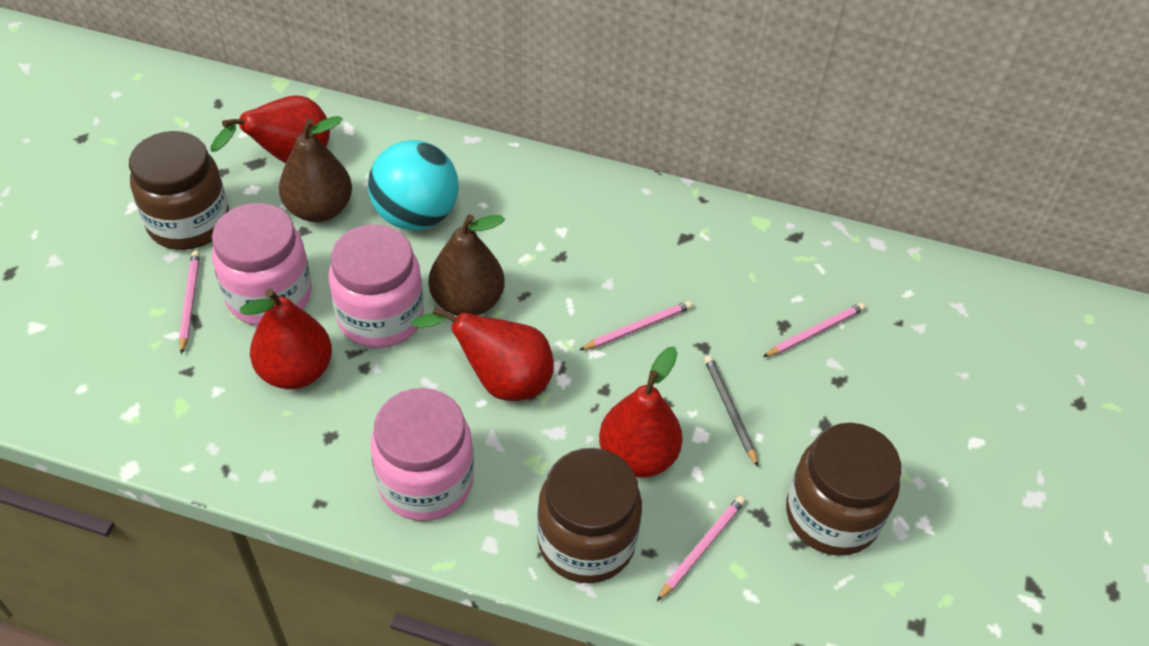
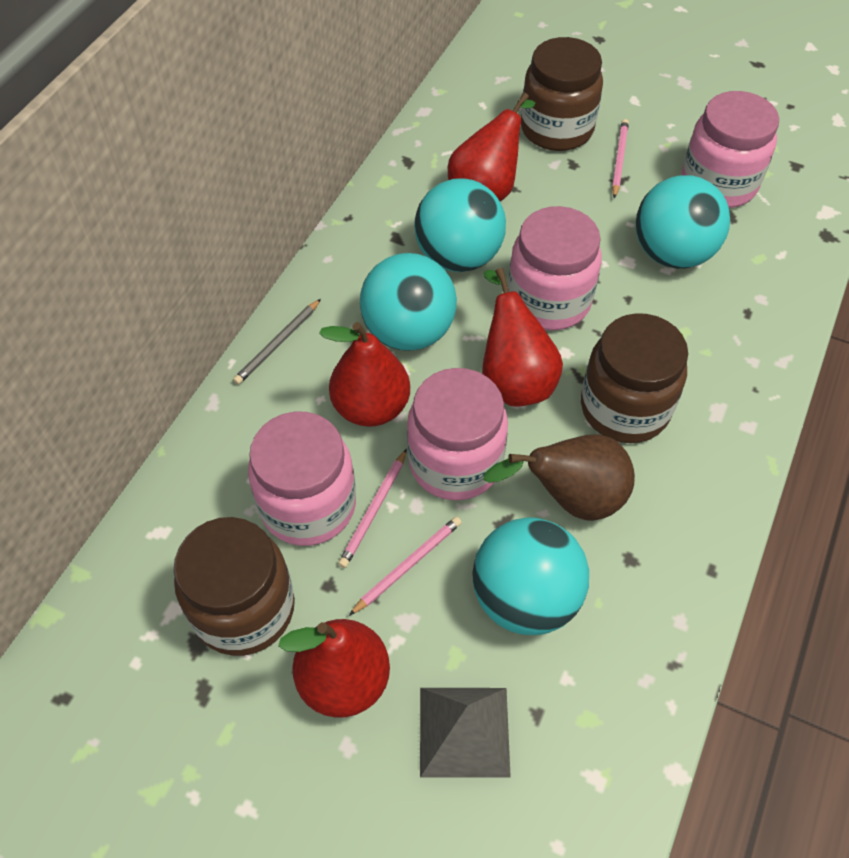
brown pear: 2 -> 1
grey pyramid: 0 -> 1
pink jar: 3 -> 4
pink pencil: 4 -> 3
turquoise ball: 1 -> 4

